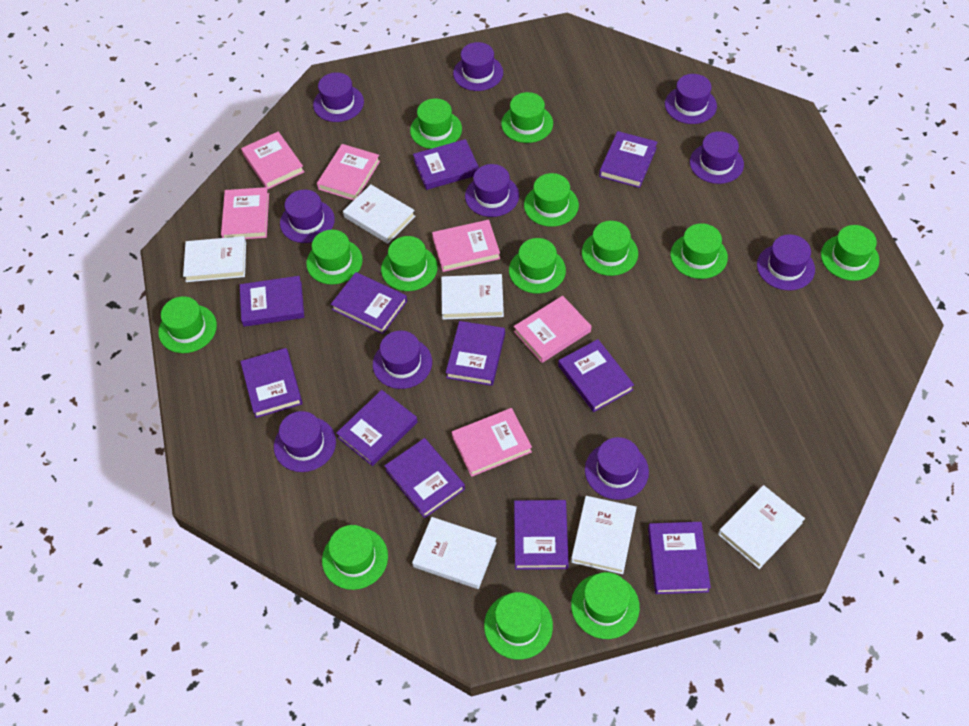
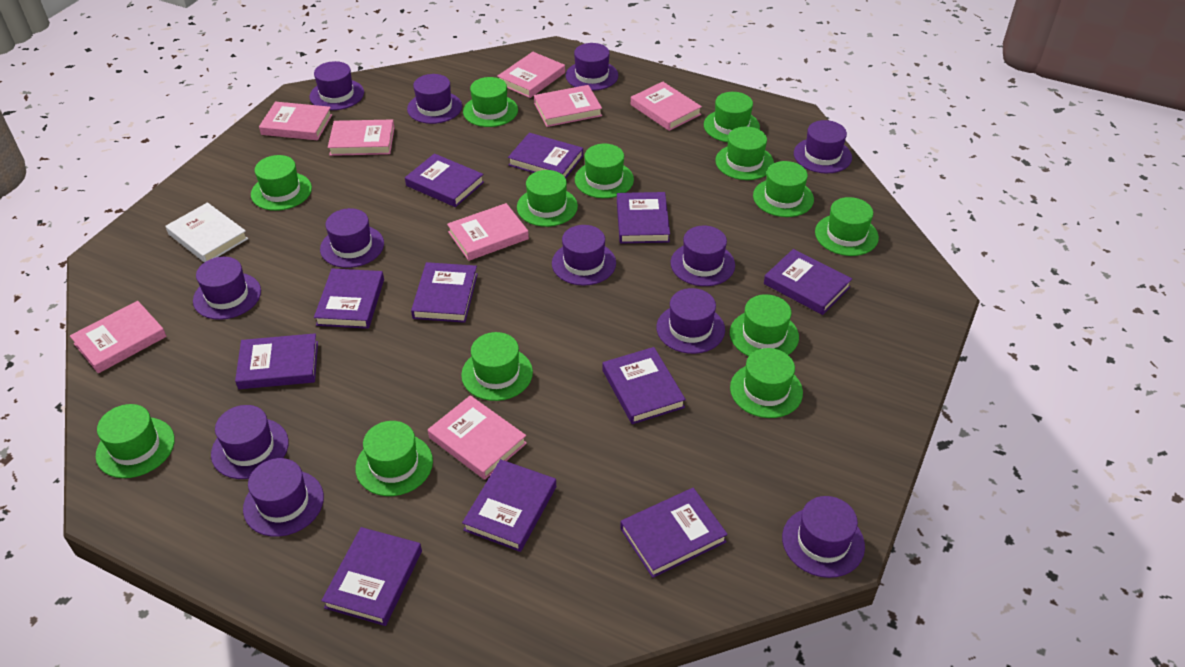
pink book: 6 -> 8
purple hat: 10 -> 12
white book: 6 -> 1

